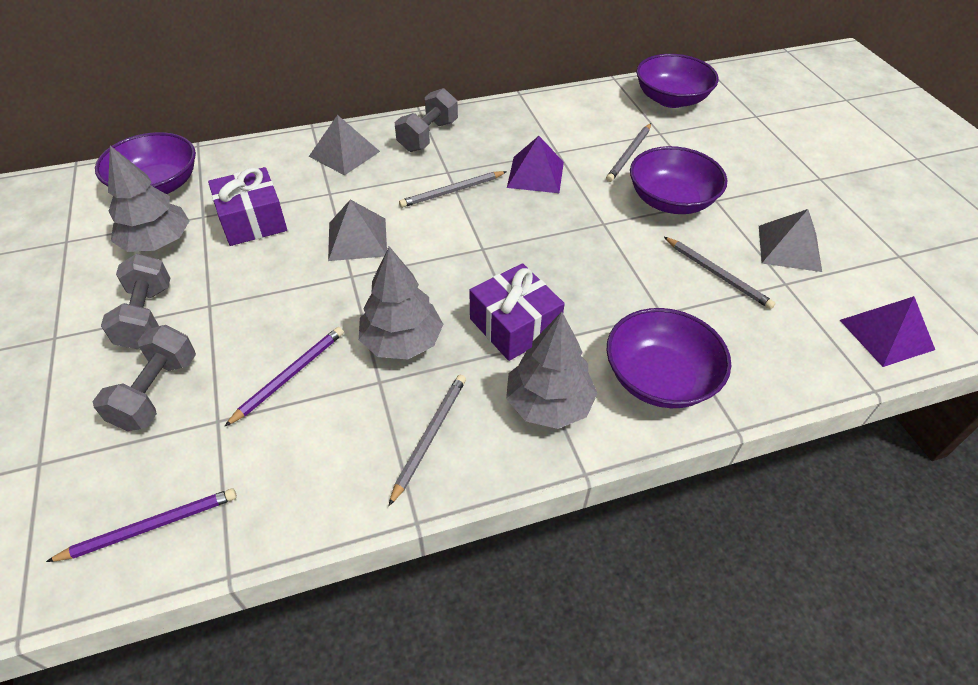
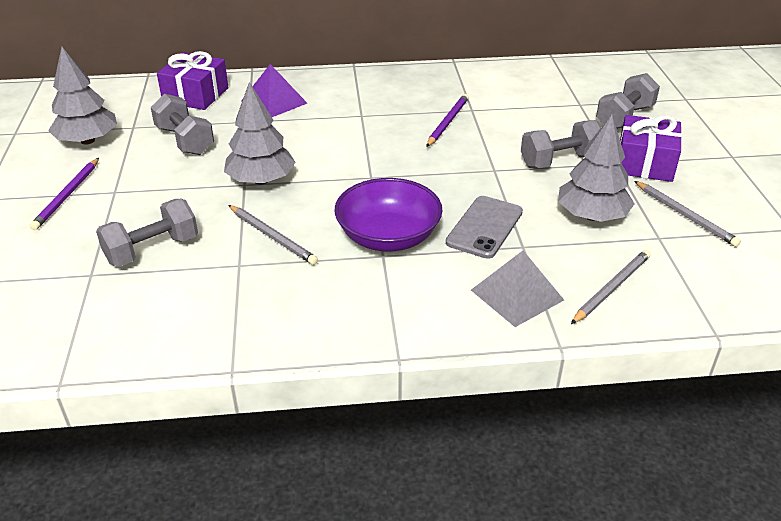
grey dumbbell: 3 -> 4
grey pencil: 4 -> 3
grey phone: 0 -> 1
grey pyramid: 3 -> 1
purple bowl: 4 -> 1
purple pyramid: 2 -> 1

